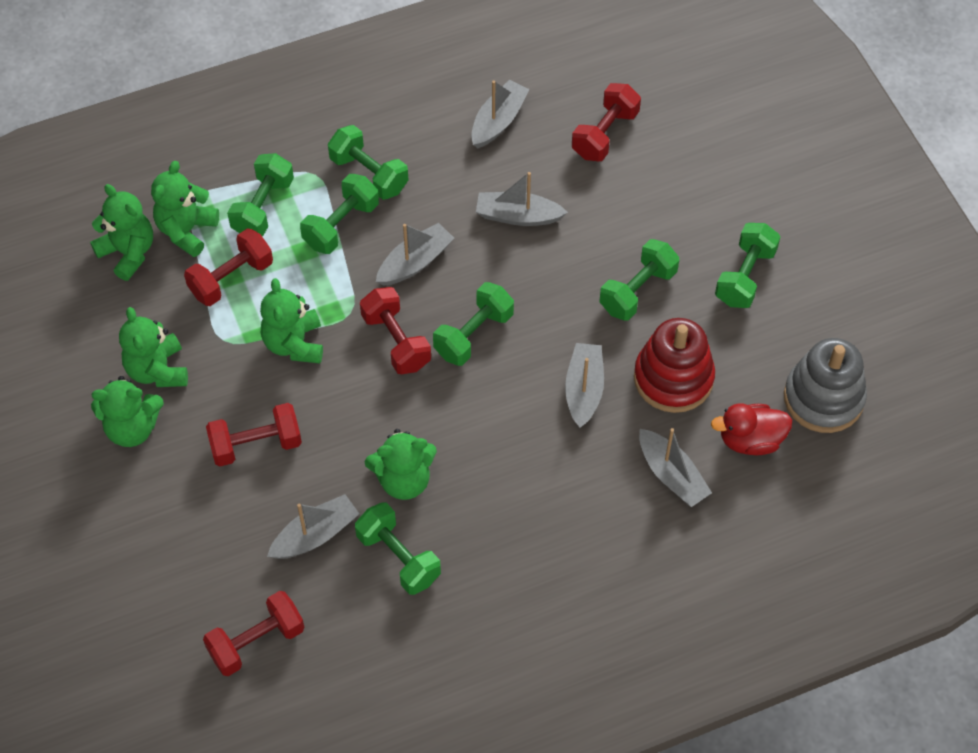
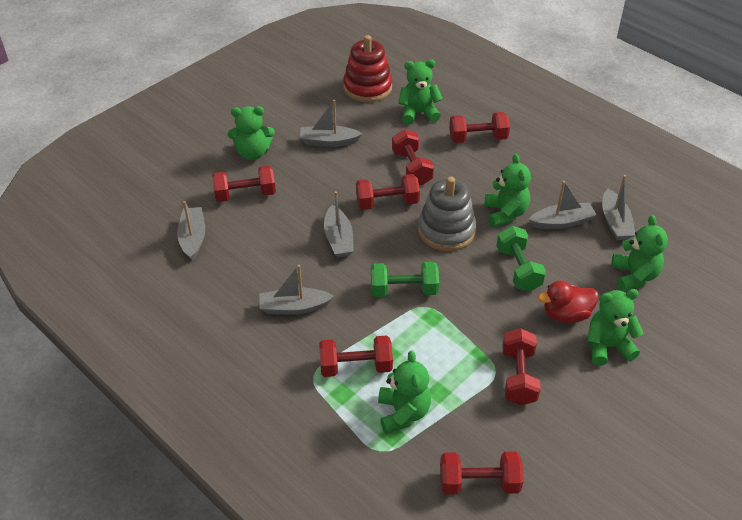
green dumbbell: 7 -> 2
red dumbbell: 5 -> 7

